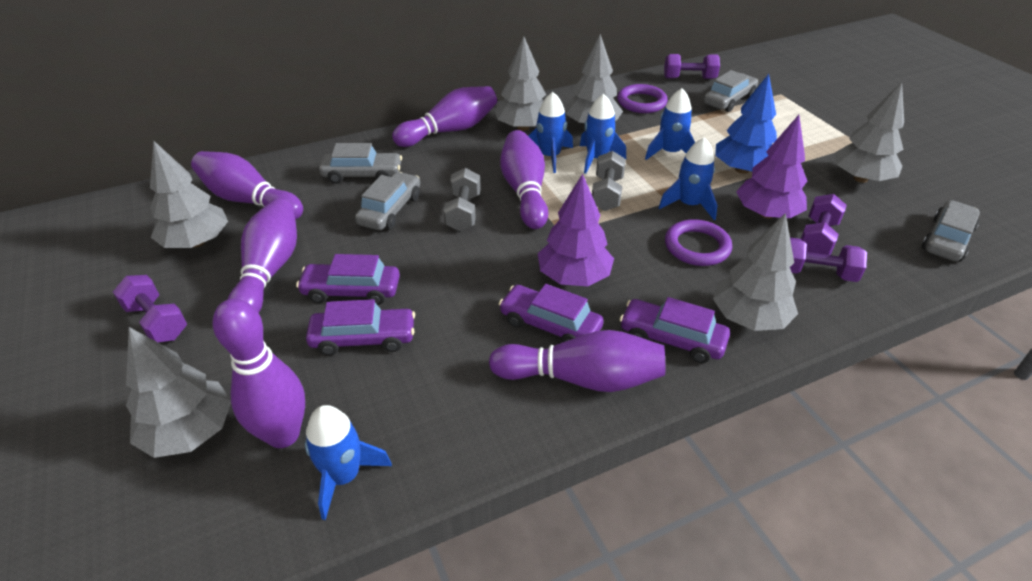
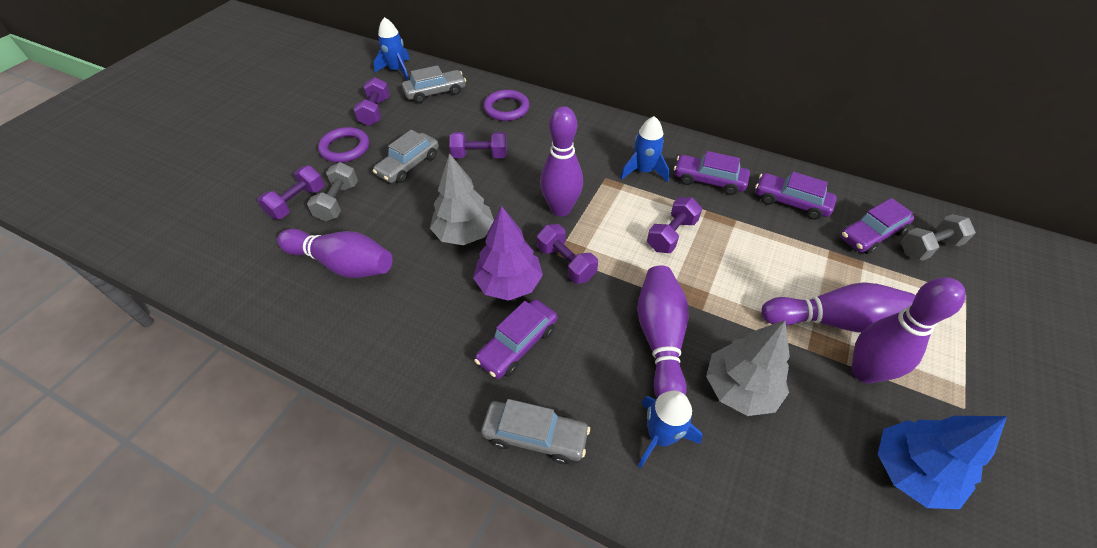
blue rocket: 5 -> 3
grey car: 4 -> 3
grey tree: 6 -> 2
purple bowling pin: 6 -> 5
purple dumbbell: 4 -> 5
purple tree: 2 -> 1

